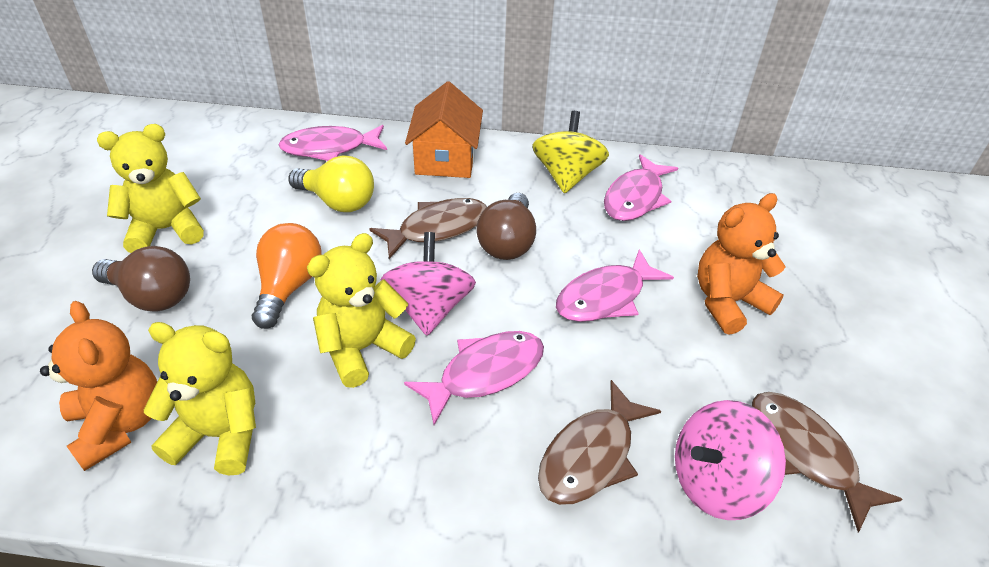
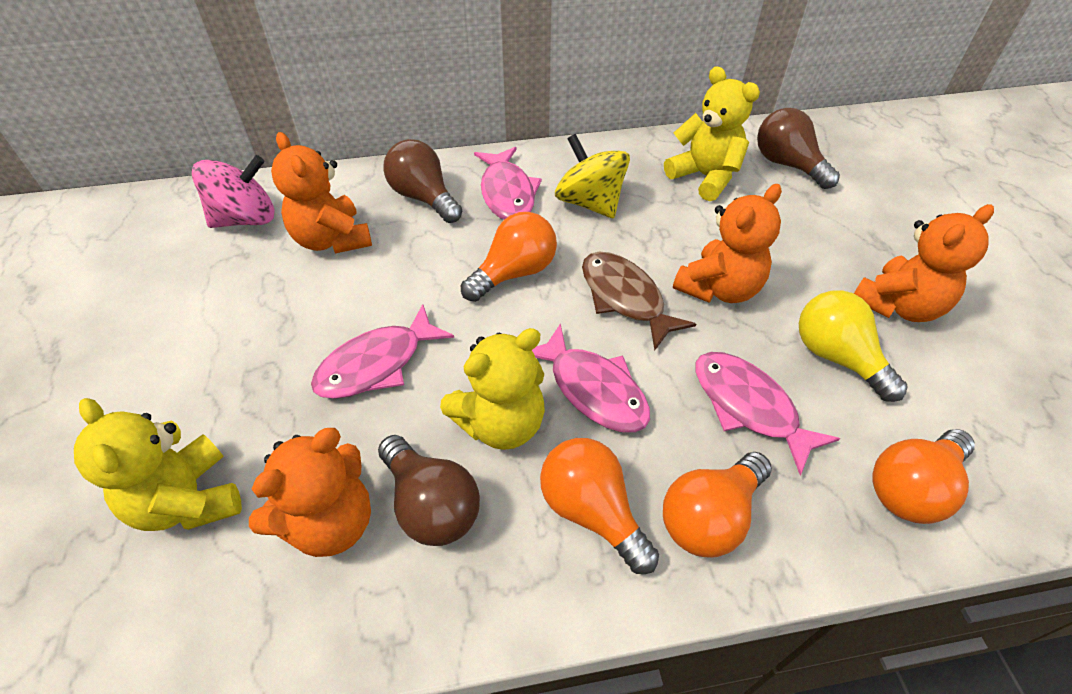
brown fish: 3 -> 1
brown light bulb: 2 -> 3
orange house: 1 -> 0
orange light bulb: 1 -> 4
orange teddy bear: 2 -> 4
pink spinning top: 2 -> 1

